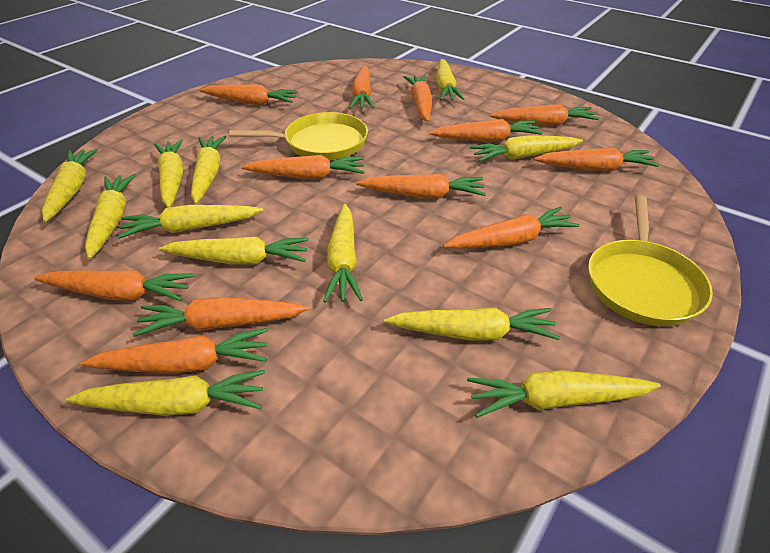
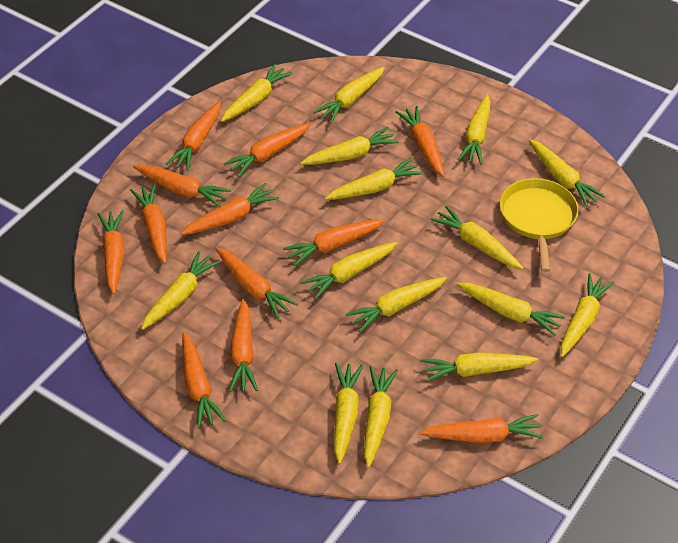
yellow carrot: 12 -> 15
yellow pan: 2 -> 1

